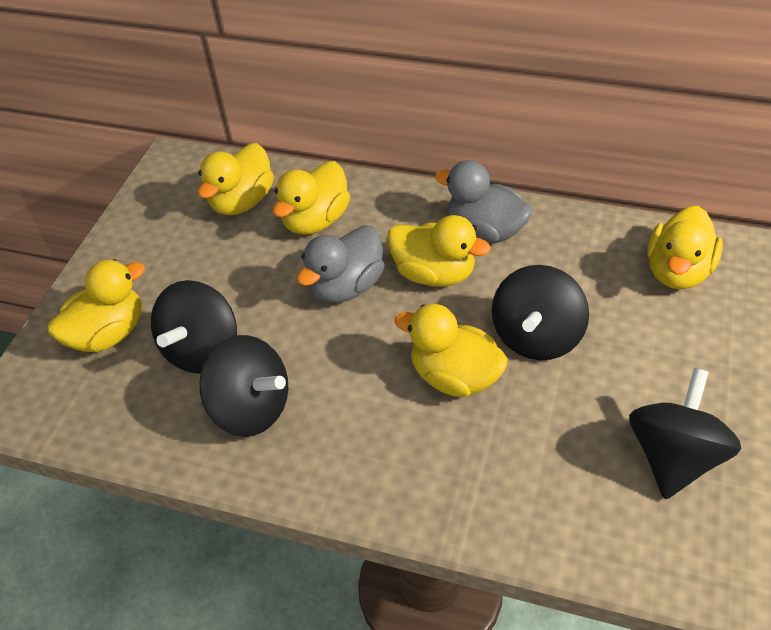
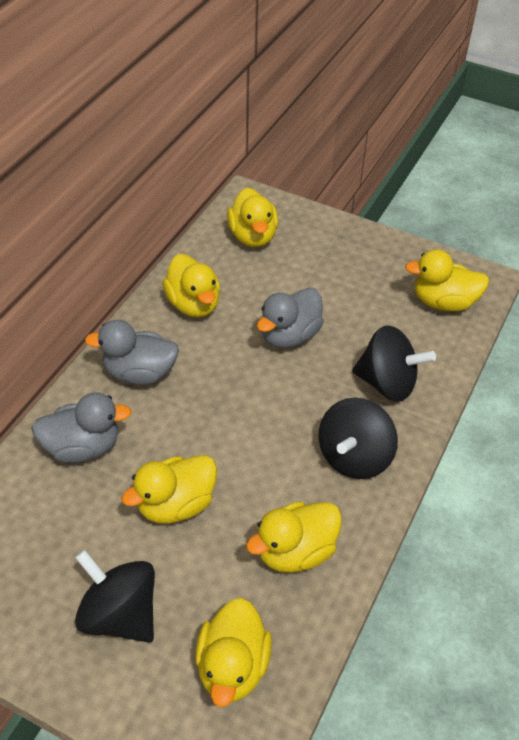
black spinning top: 4 -> 3
grey duck: 2 -> 3

